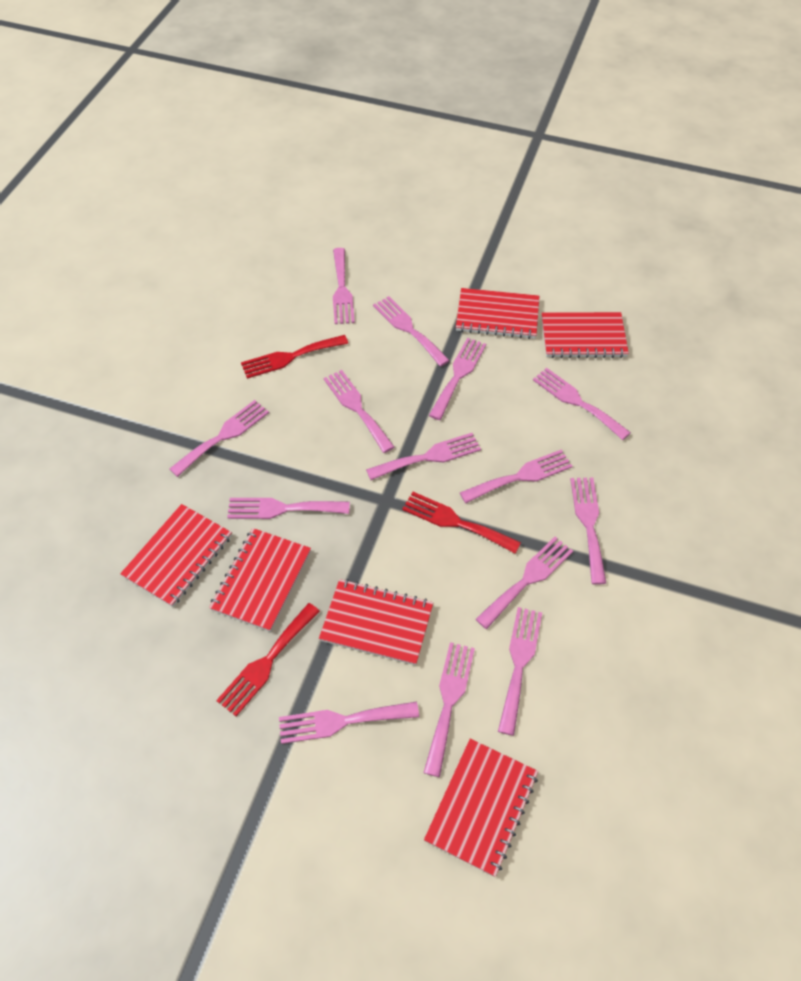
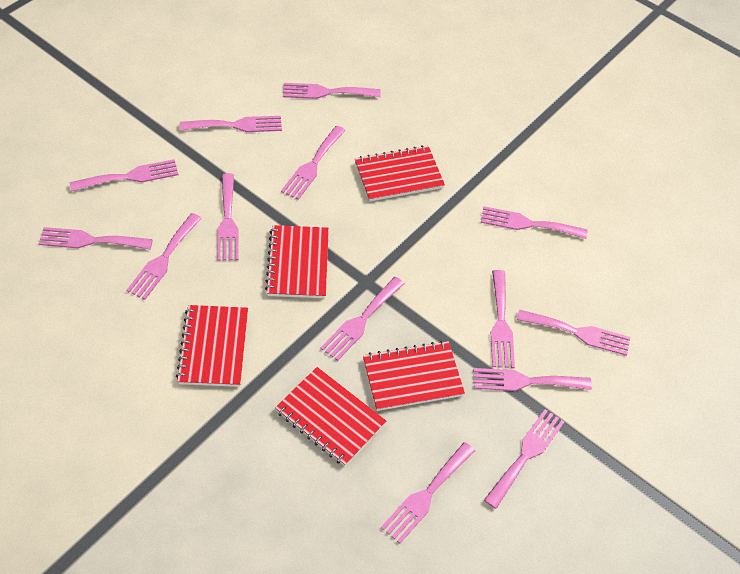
red fork: 3 -> 0
red notebook: 6 -> 5

